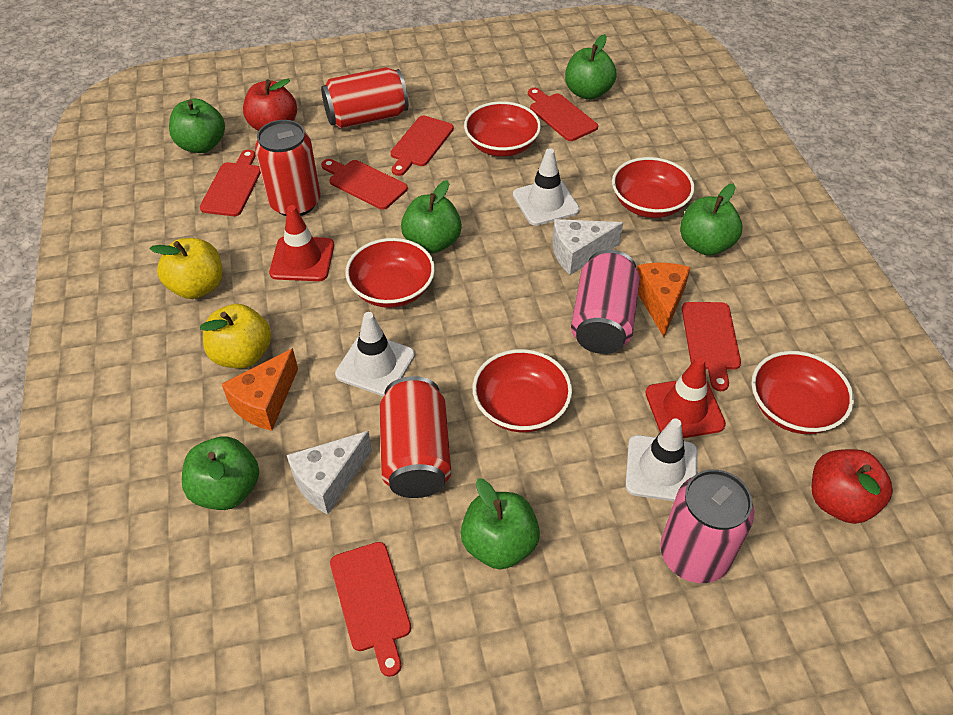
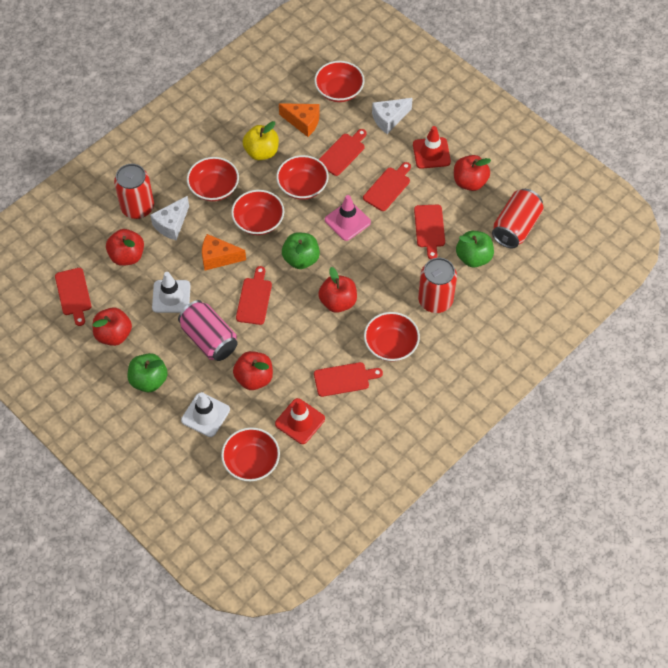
green apple: 6 -> 3
pink can: 2 -> 1
pink traffic cone: 0 -> 1
red apple: 2 -> 5
red bowl: 5 -> 6
white traffic cone: 3 -> 2
yellow apple: 2 -> 1

